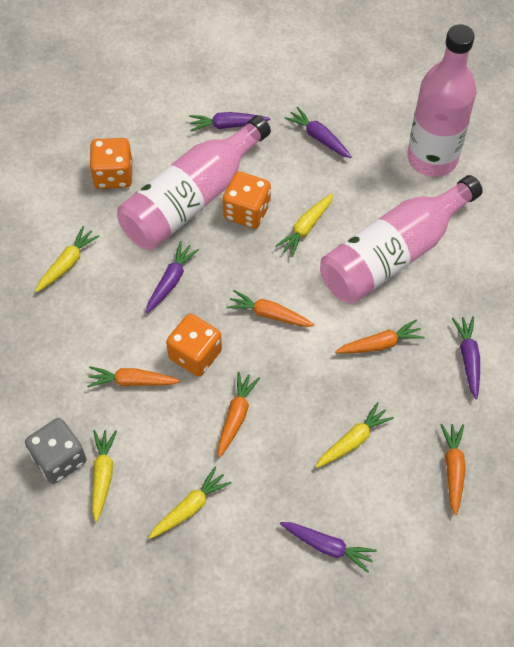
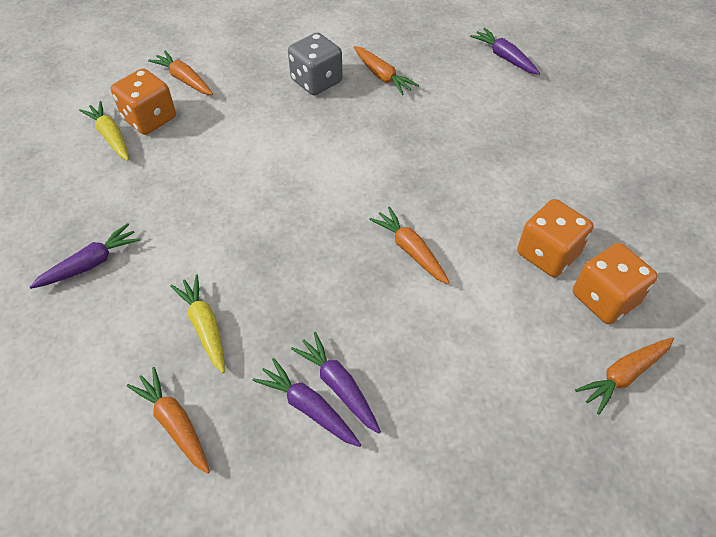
pink bottle: 3 -> 0
purple carrot: 5 -> 4
yellow carrot: 5 -> 2

